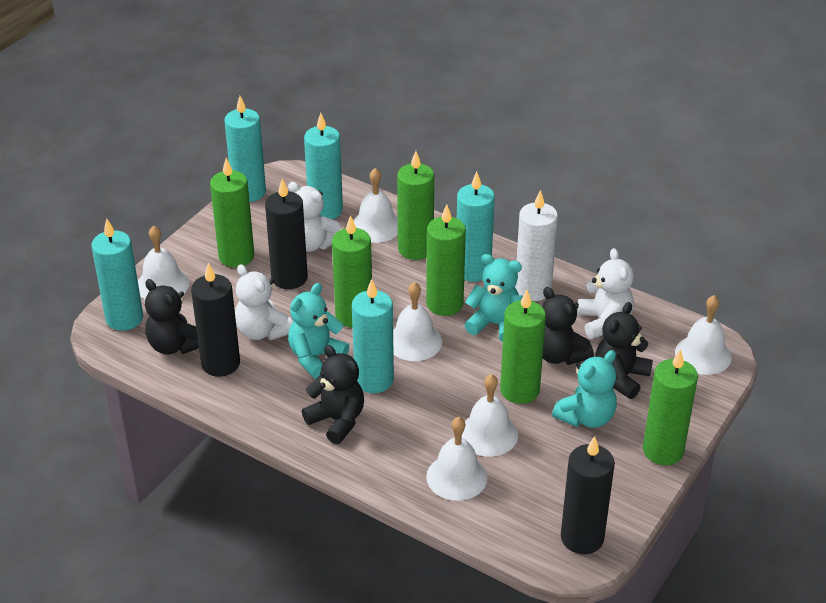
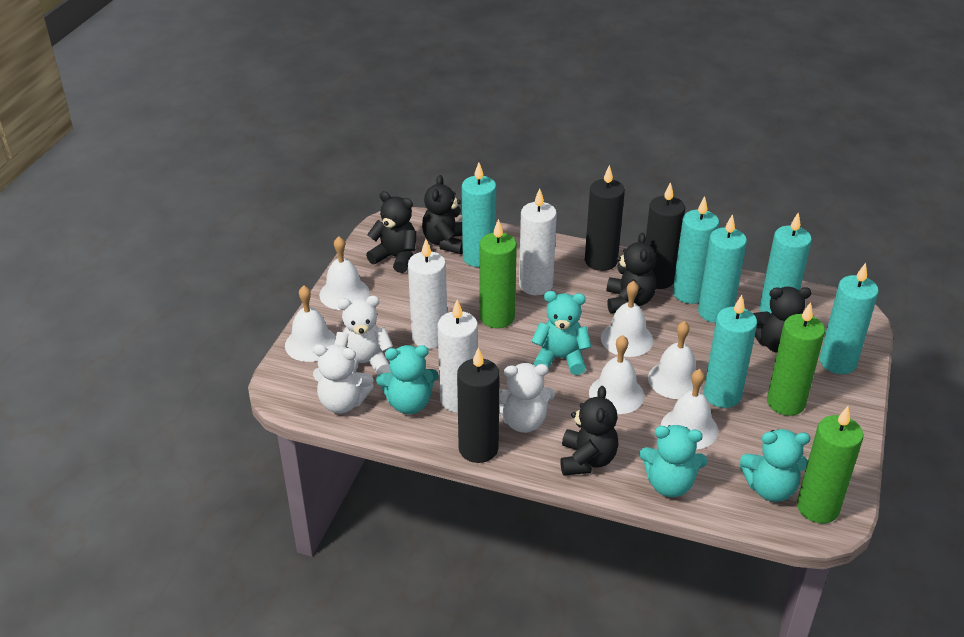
black teddy bear: 4 -> 5
green candle: 6 -> 3
turquoise candle: 5 -> 6
turquoise teddy bear: 3 -> 4
white candle: 1 -> 3

